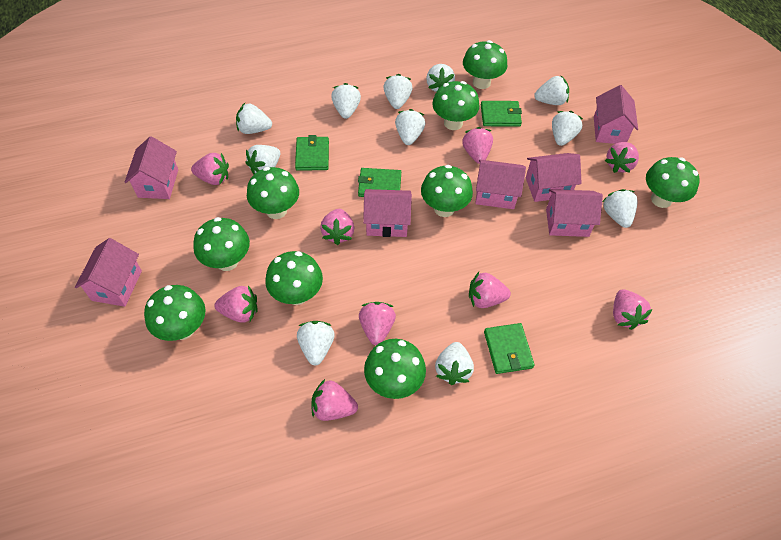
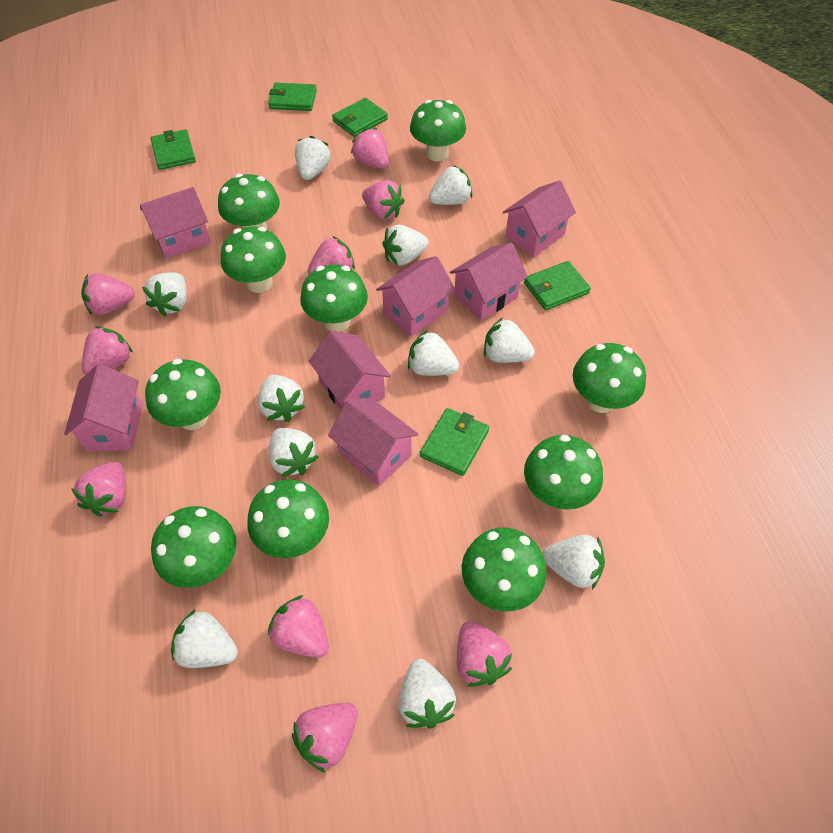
green mushroom: 9 -> 10
green wallet: 4 -> 5

